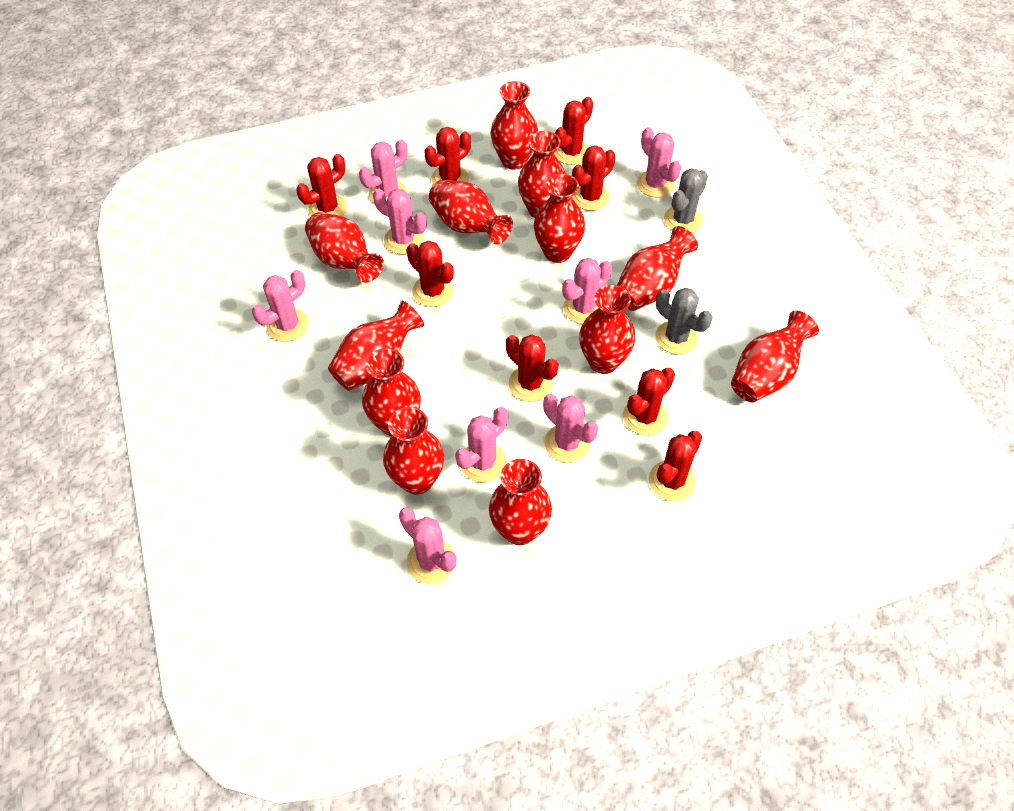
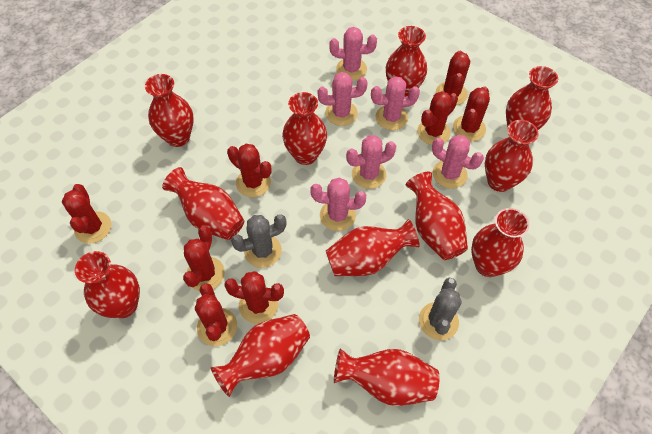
pink cactus: 8 -> 6

